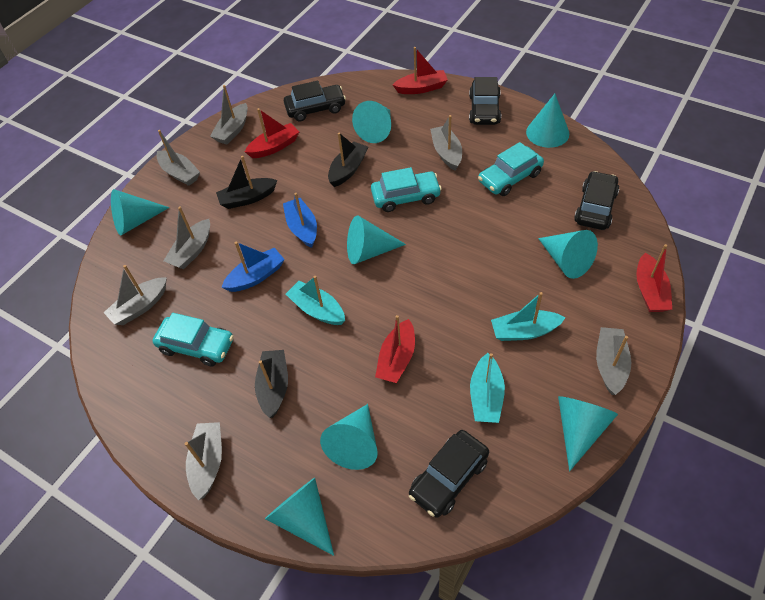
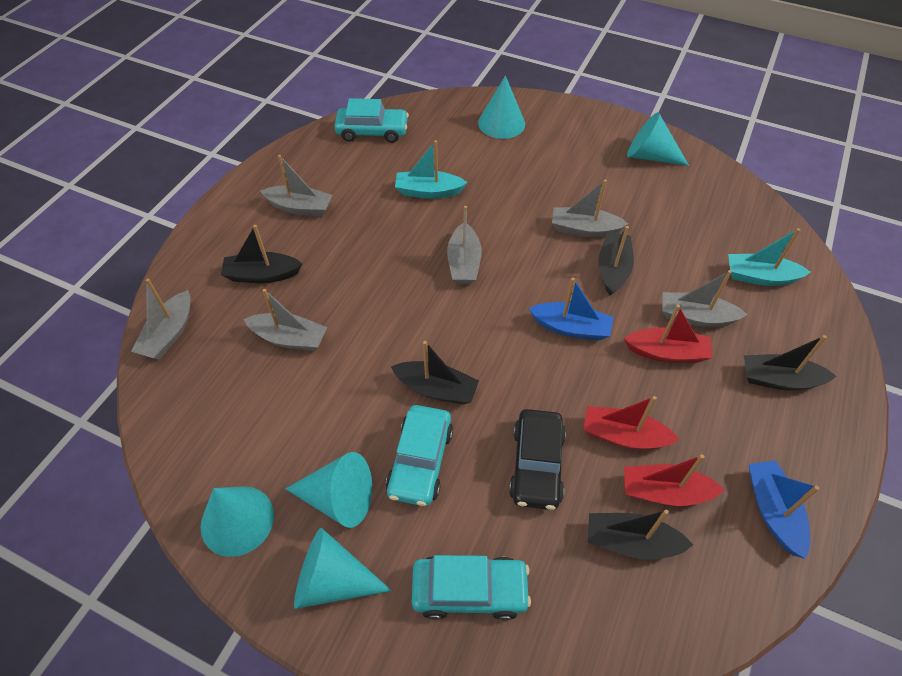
black boat: 3 -> 5
black car: 4 -> 1
grey boat: 7 -> 6
red boat: 4 -> 3
turquoise boat: 3 -> 2
turquoise cone: 8 -> 5

